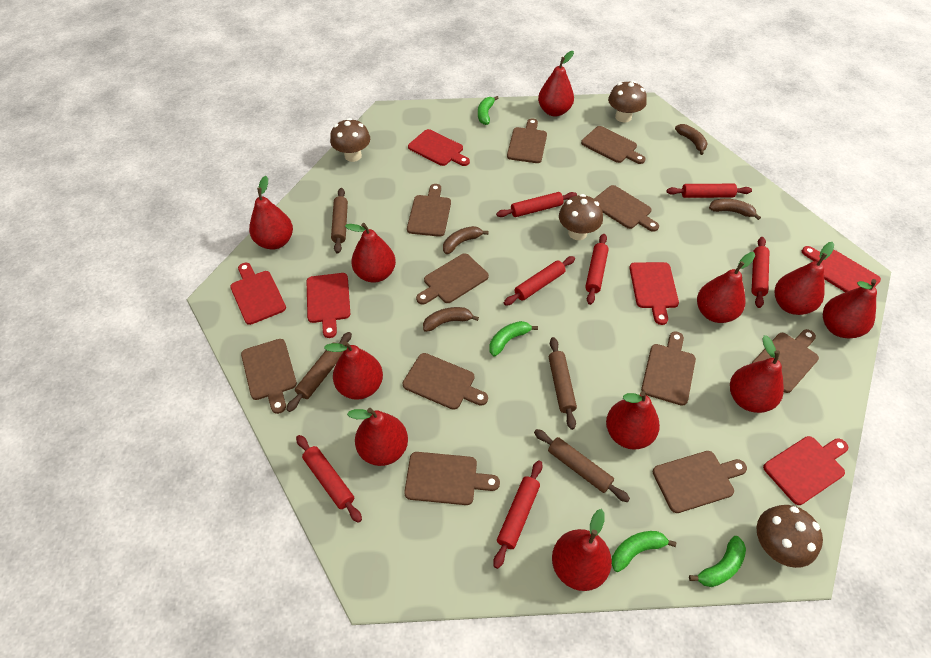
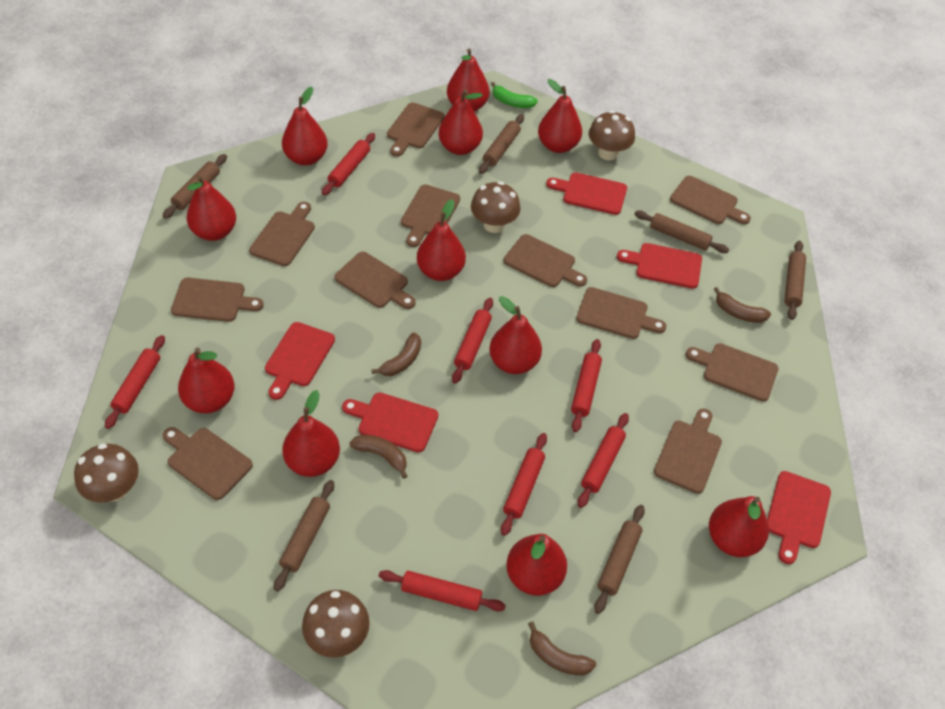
brown rolling pin: 4 -> 6
green banana: 4 -> 1
red cutting board: 6 -> 5

